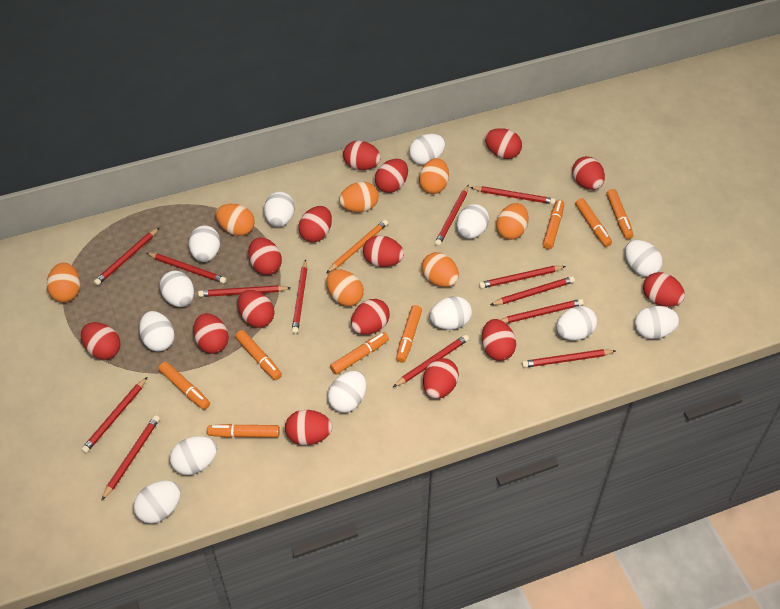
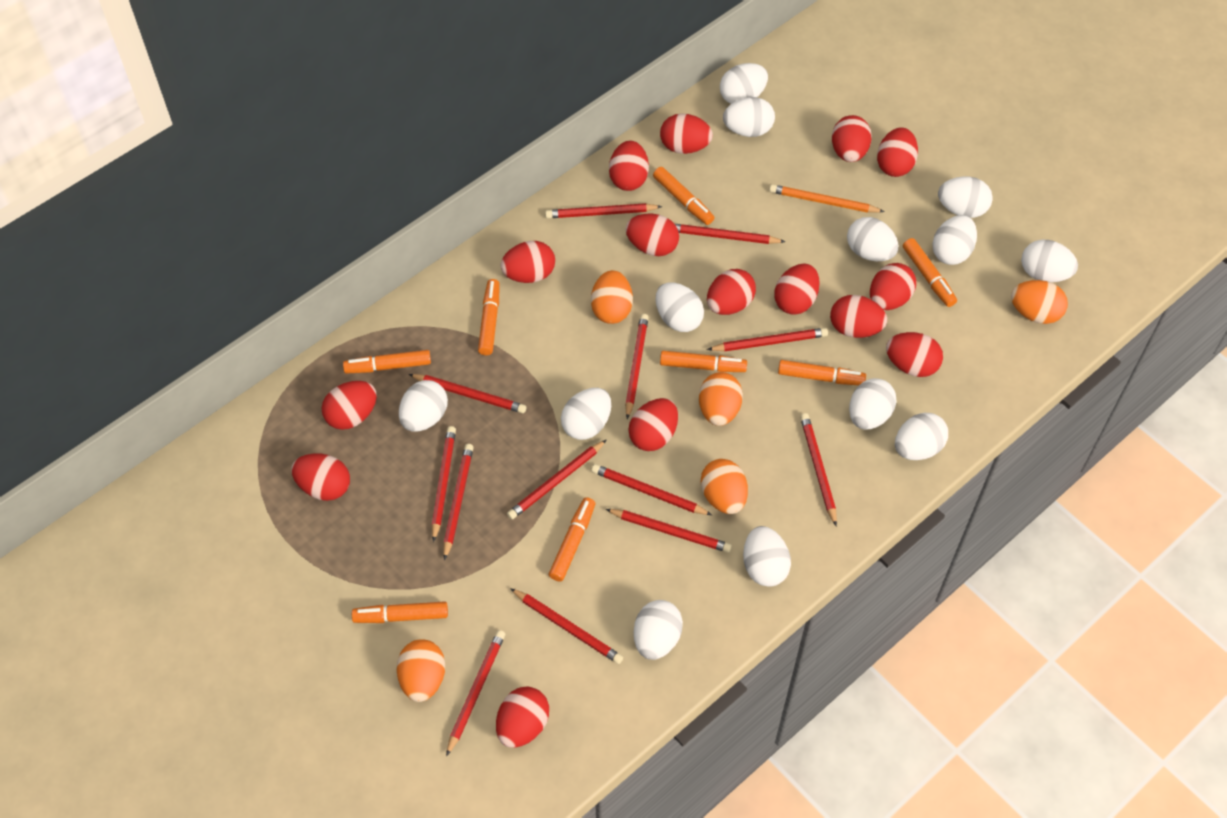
orange egg: 7 -> 5

